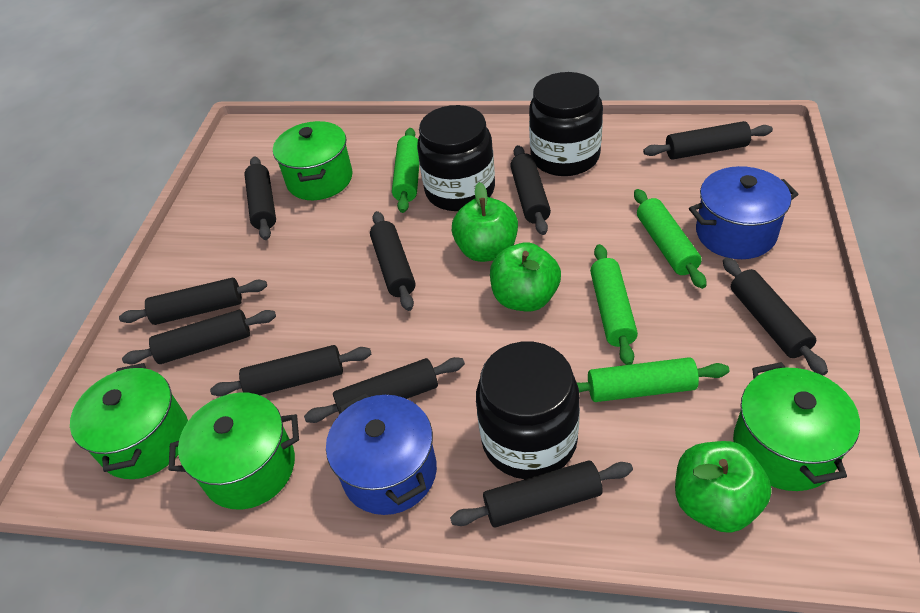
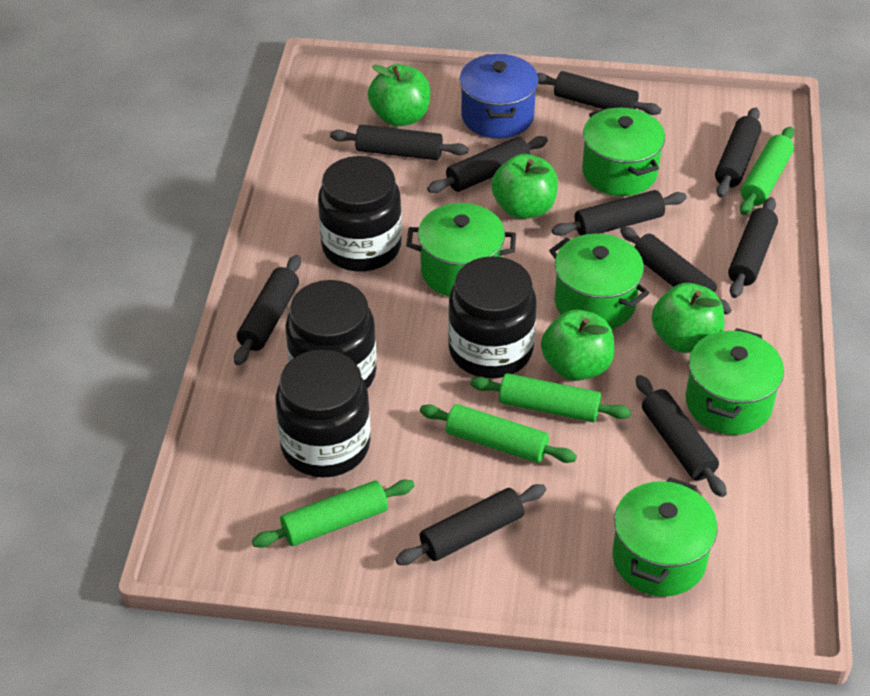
black jar: 3 -> 4
blue pot: 2 -> 1
green apple: 3 -> 4
green pot: 4 -> 5

